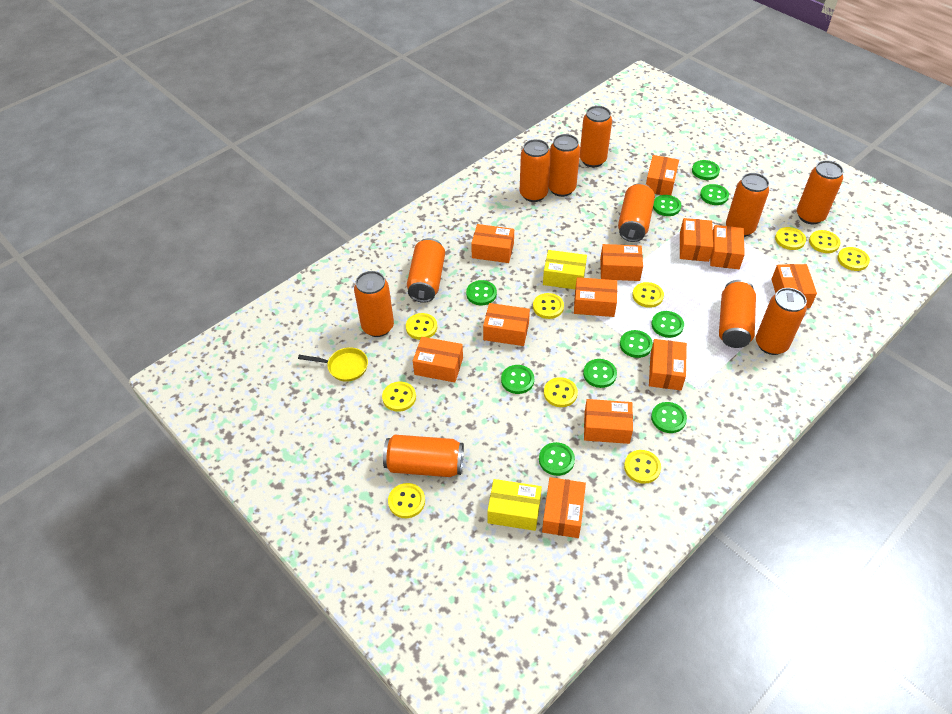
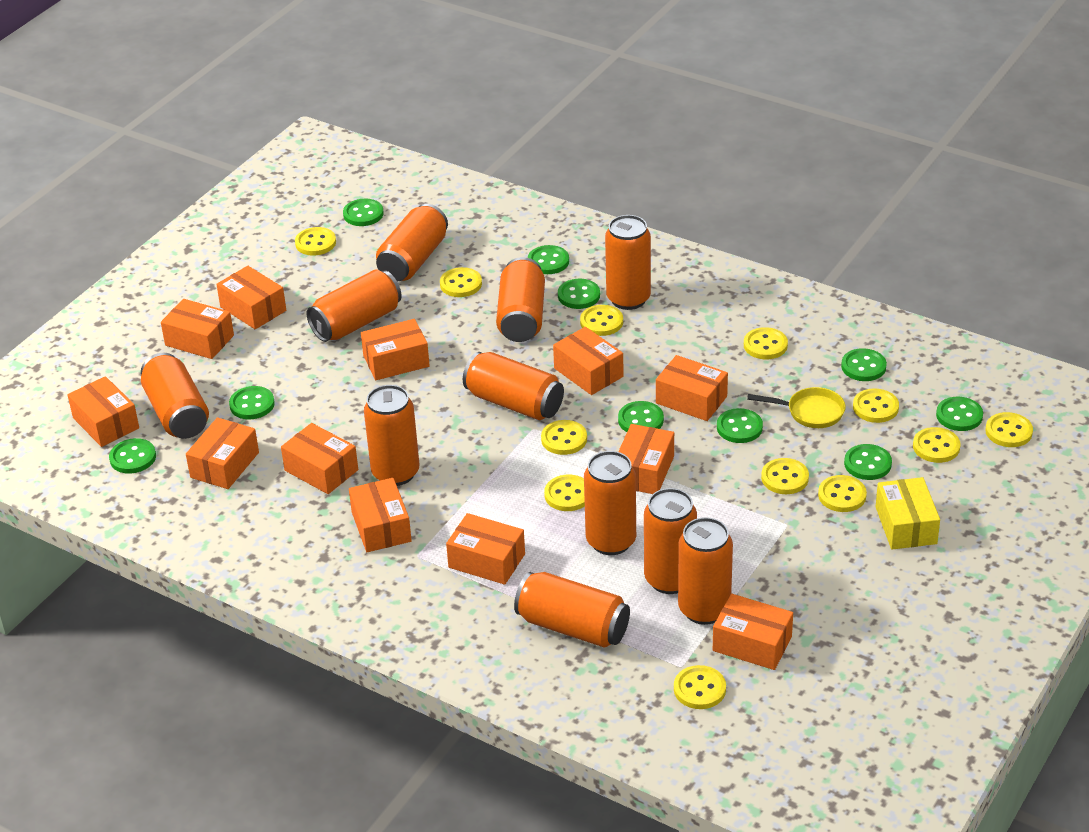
yellow box: 2 -> 1
yellow button: 10 -> 12

